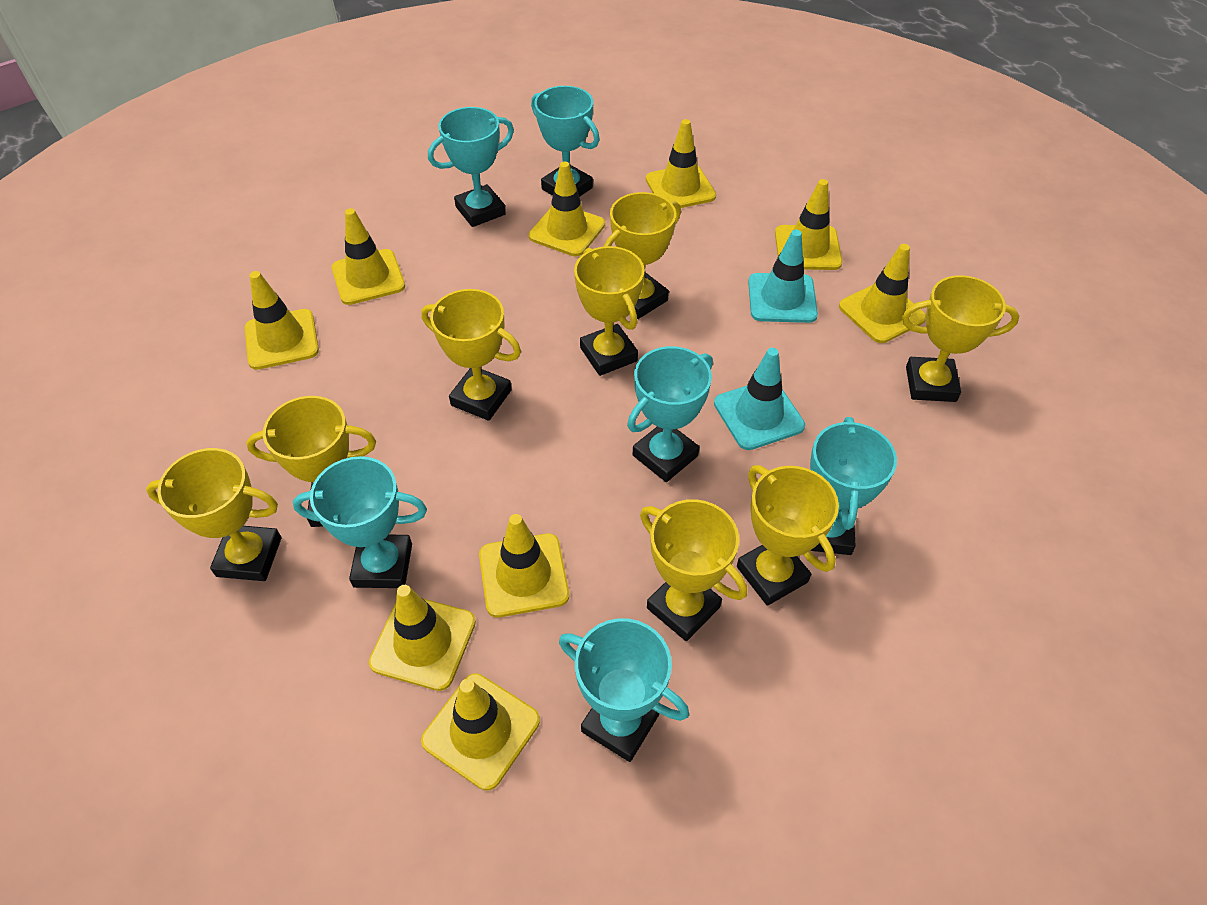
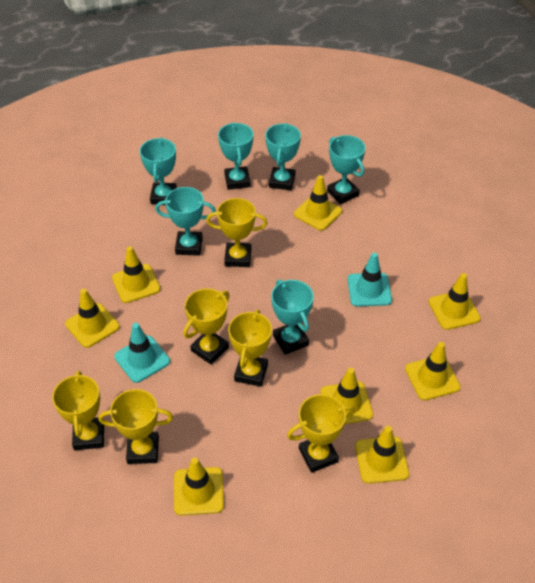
yellow traffic cone: 9 -> 8
yellow trophy: 8 -> 6

